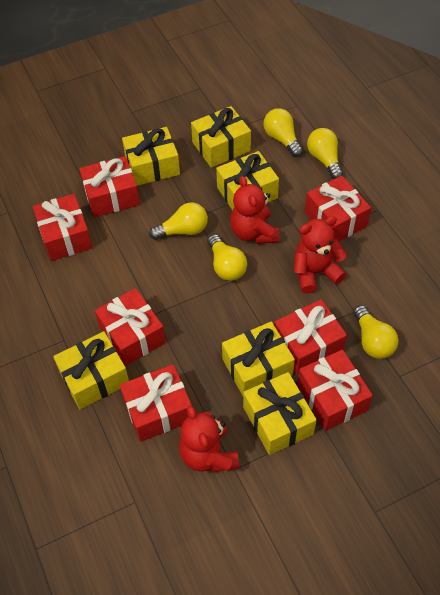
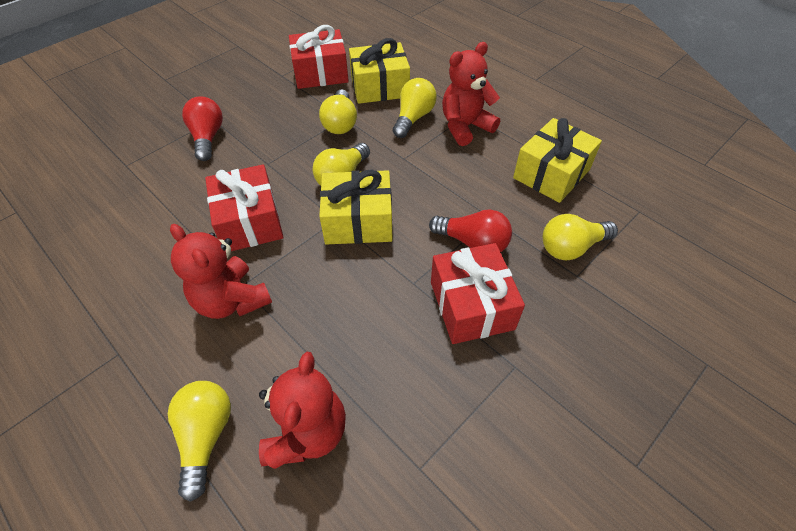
red gift: 7 -> 3
red light bulb: 0 -> 2
yellow gift: 6 -> 3

